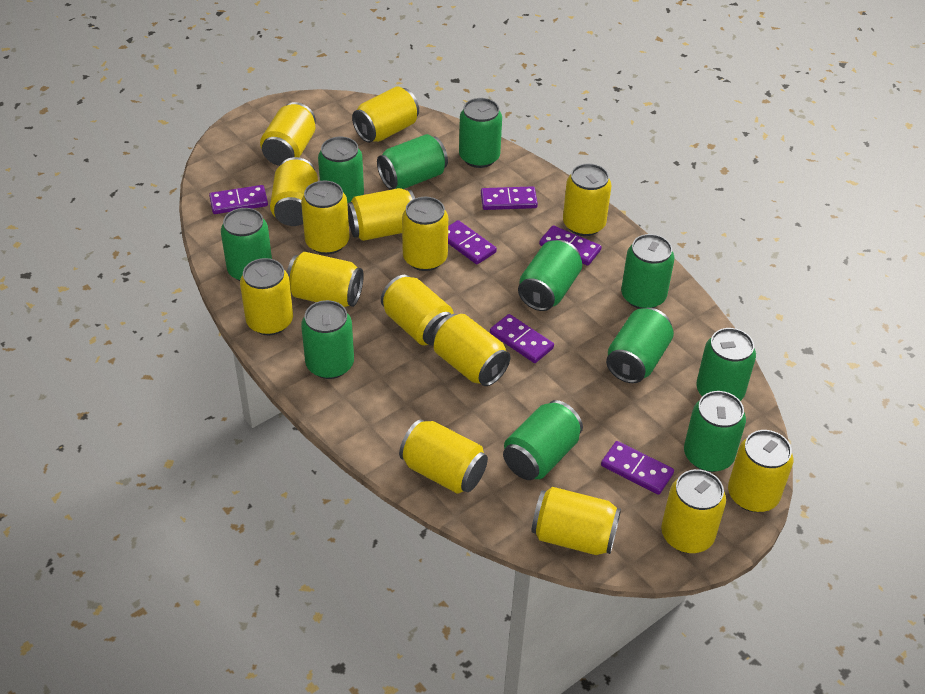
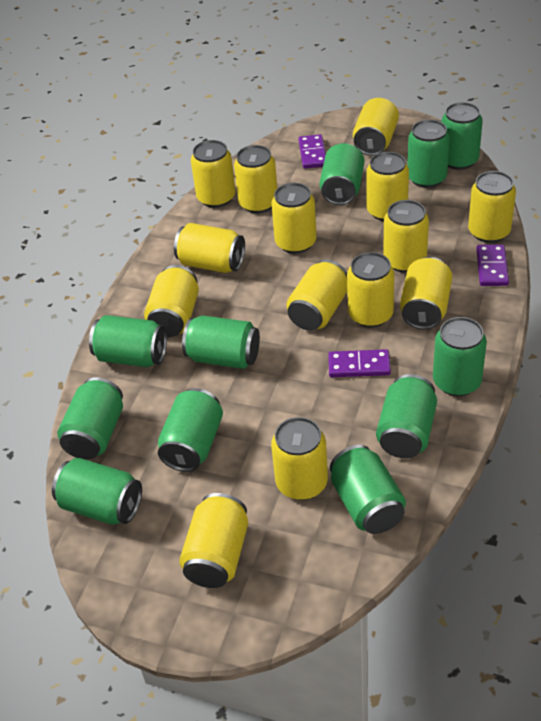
purple domino: 6 -> 3
yellow can: 15 -> 14

